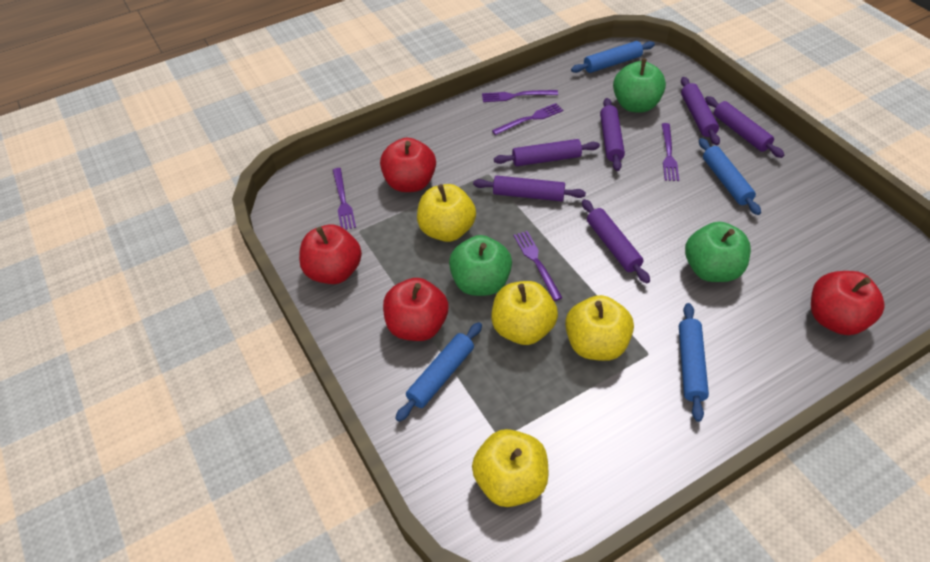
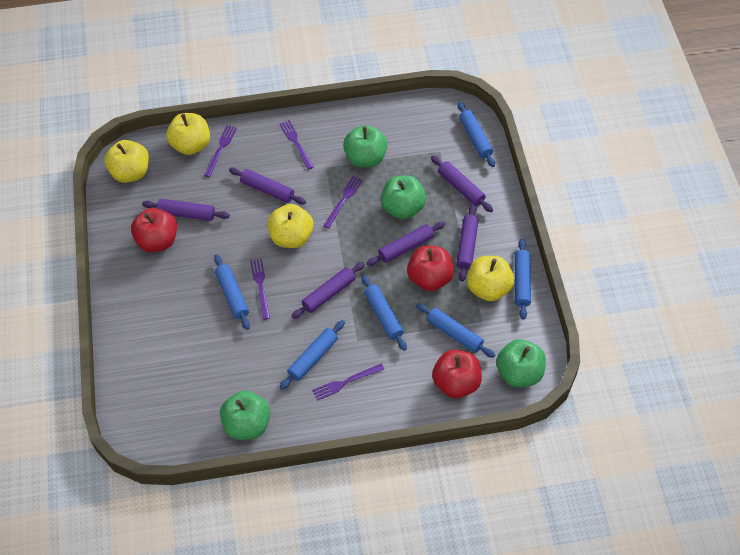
blue rolling pin: 4 -> 6
green apple: 3 -> 4
red apple: 4 -> 3

